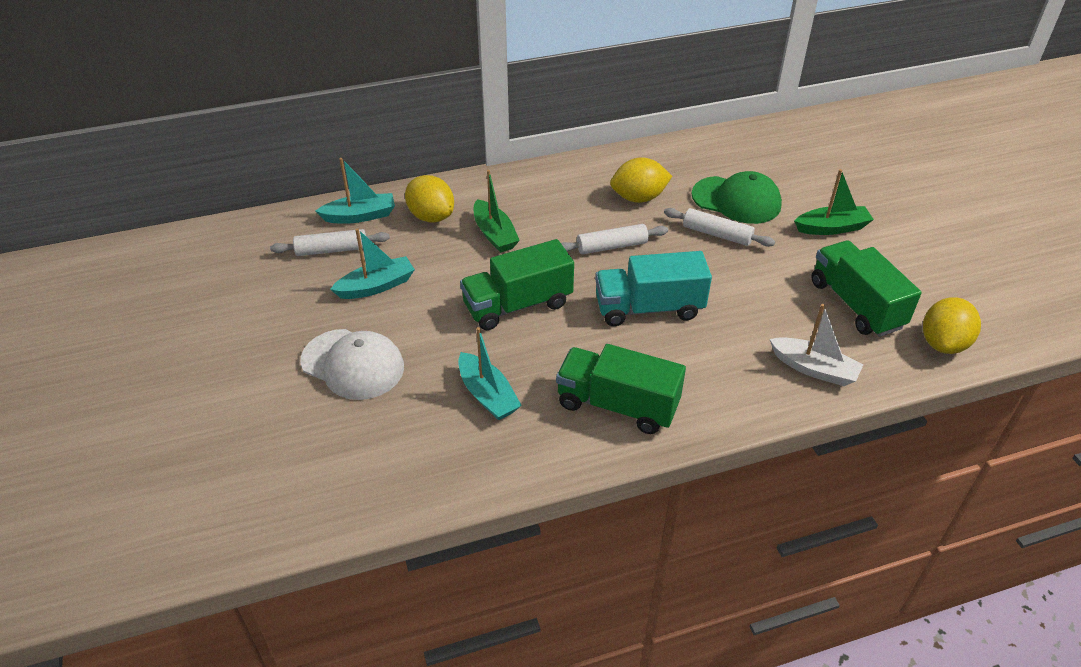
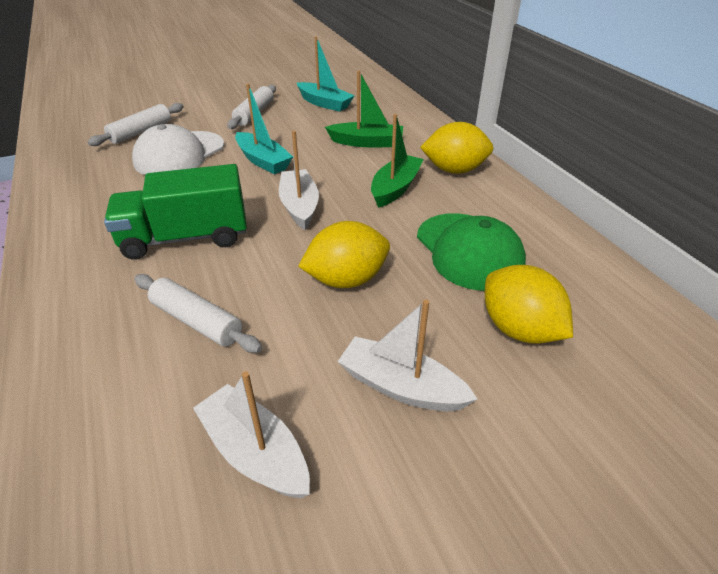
green truck: 3 -> 1
turquoise boat: 3 -> 2
turquoise truck: 1 -> 0
white boat: 1 -> 3

